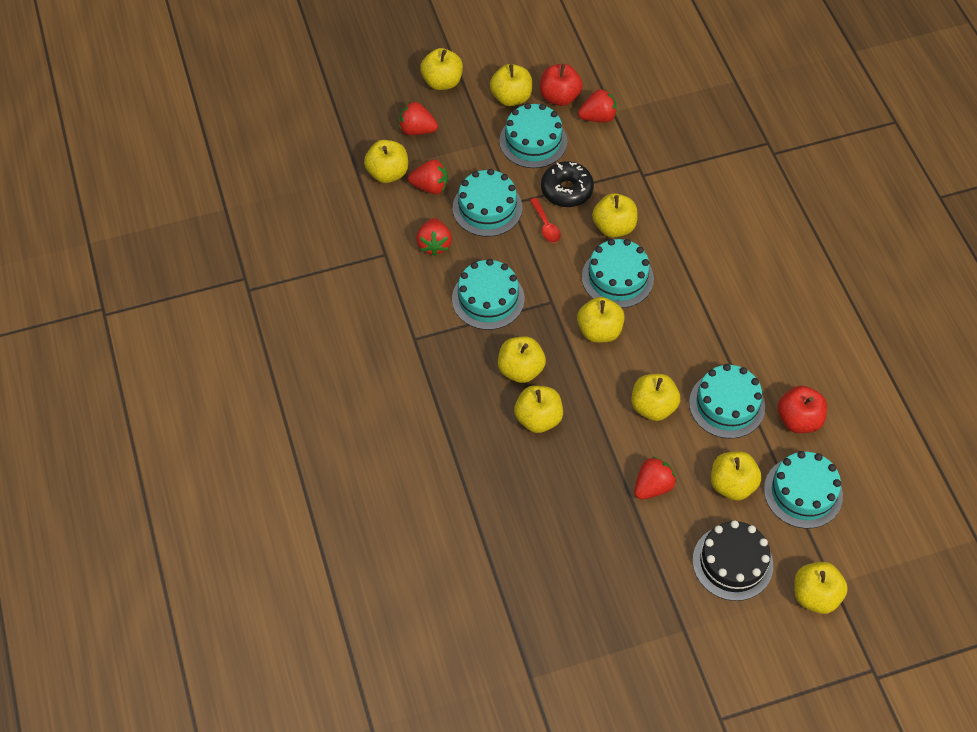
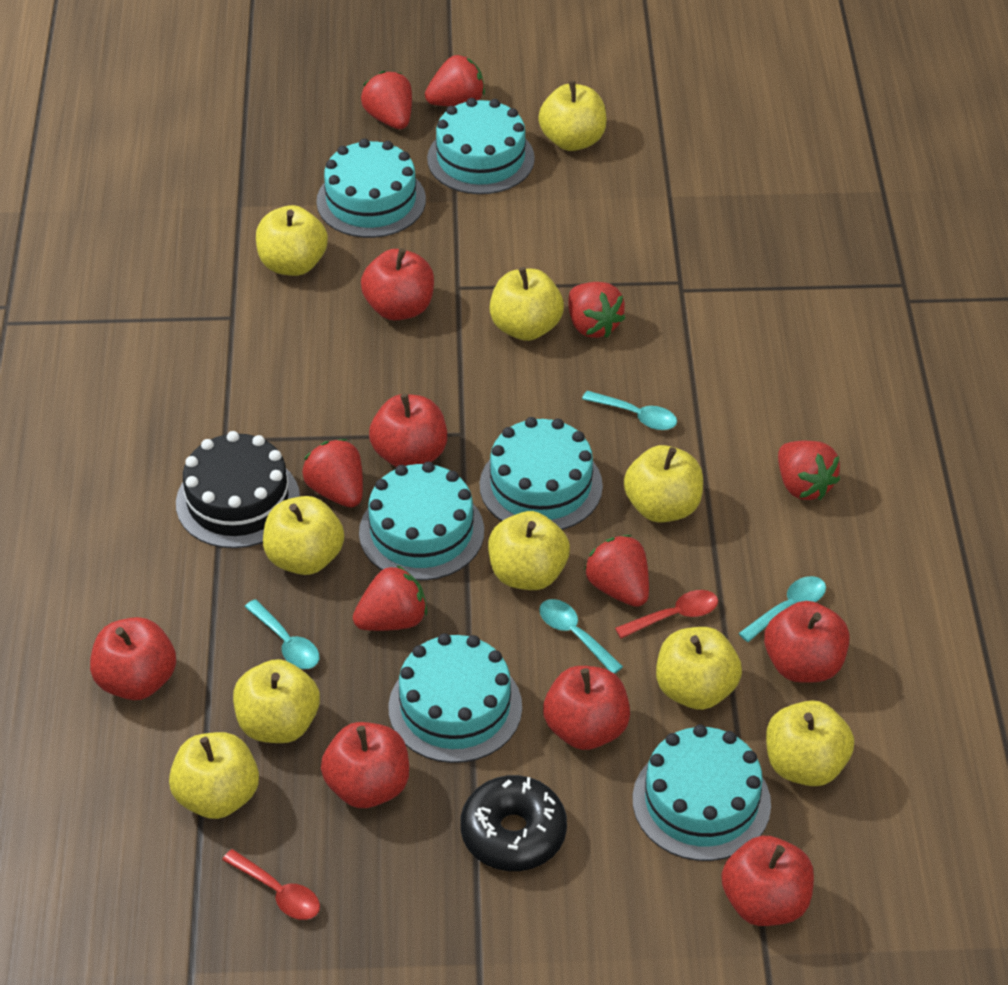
red apple: 2 -> 7
red spoon: 1 -> 2
red strawberry: 5 -> 7
turquoise spoon: 0 -> 4

